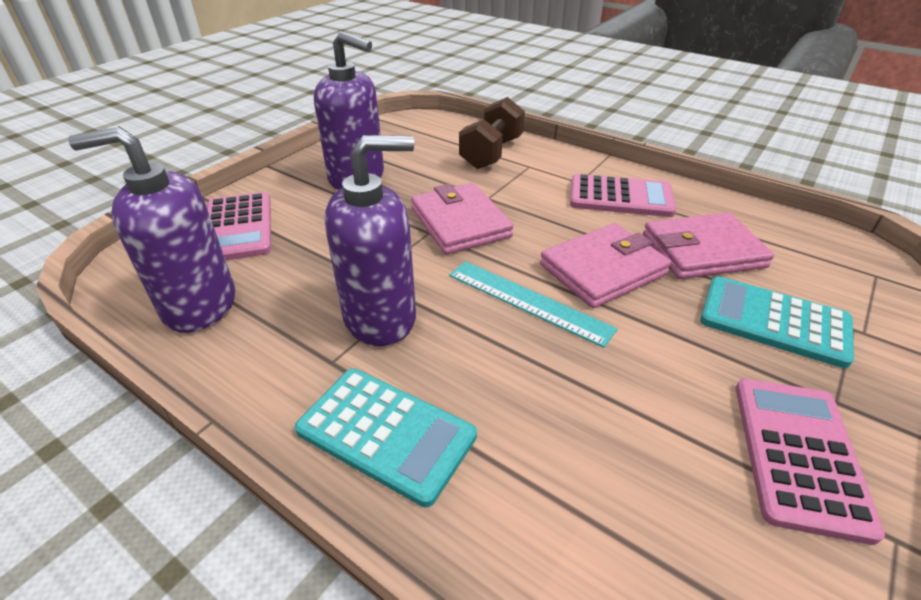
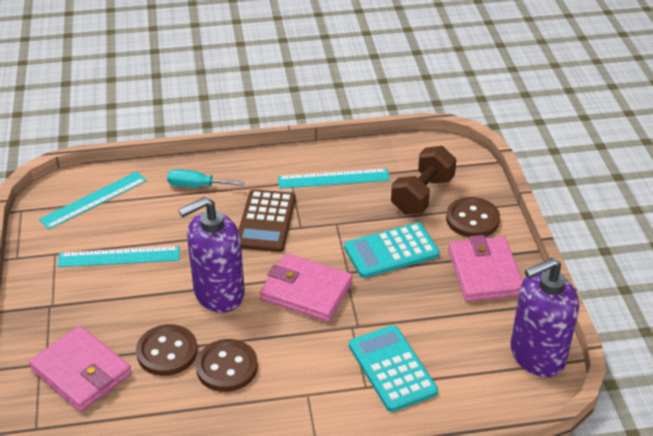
brown button: 0 -> 3
brown calculator: 0 -> 1
pink calculator: 3 -> 0
purple soap dispenser: 3 -> 2
turquoise ruler: 1 -> 3
turquoise screwdriver: 0 -> 1

